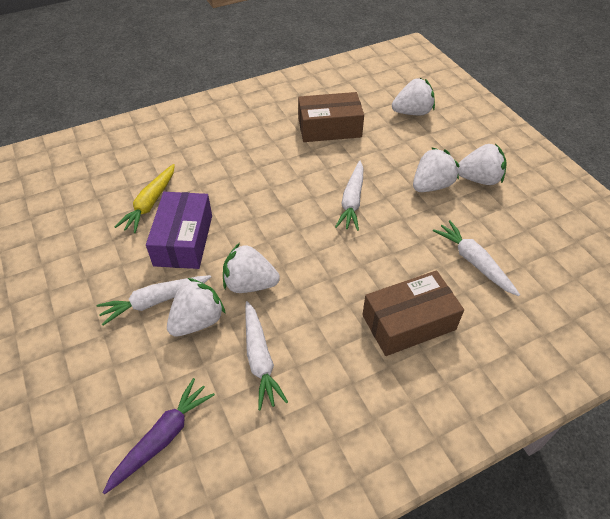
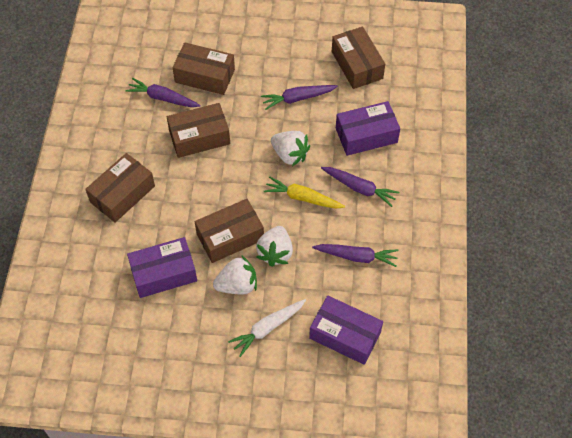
brown box: 2 -> 5
purple box: 1 -> 3
purple carrot: 1 -> 4
white carrot: 4 -> 1
white strawberry: 5 -> 3

